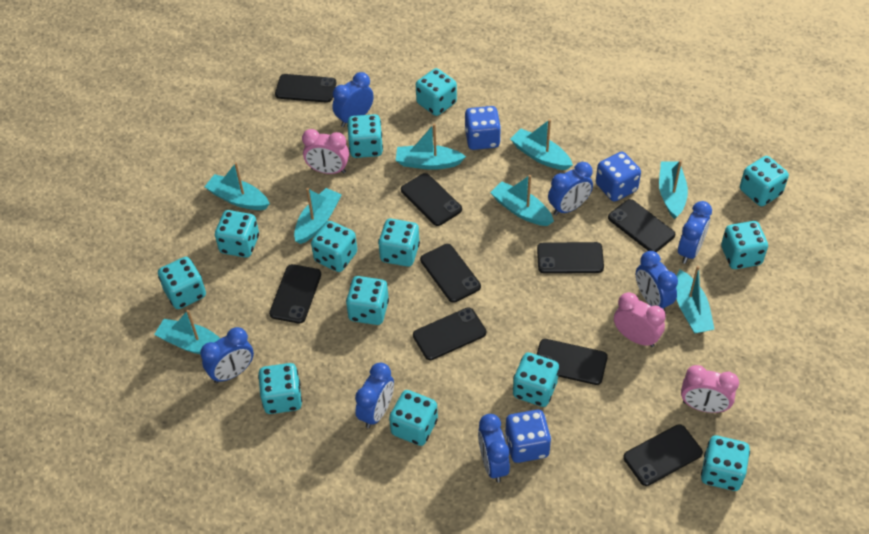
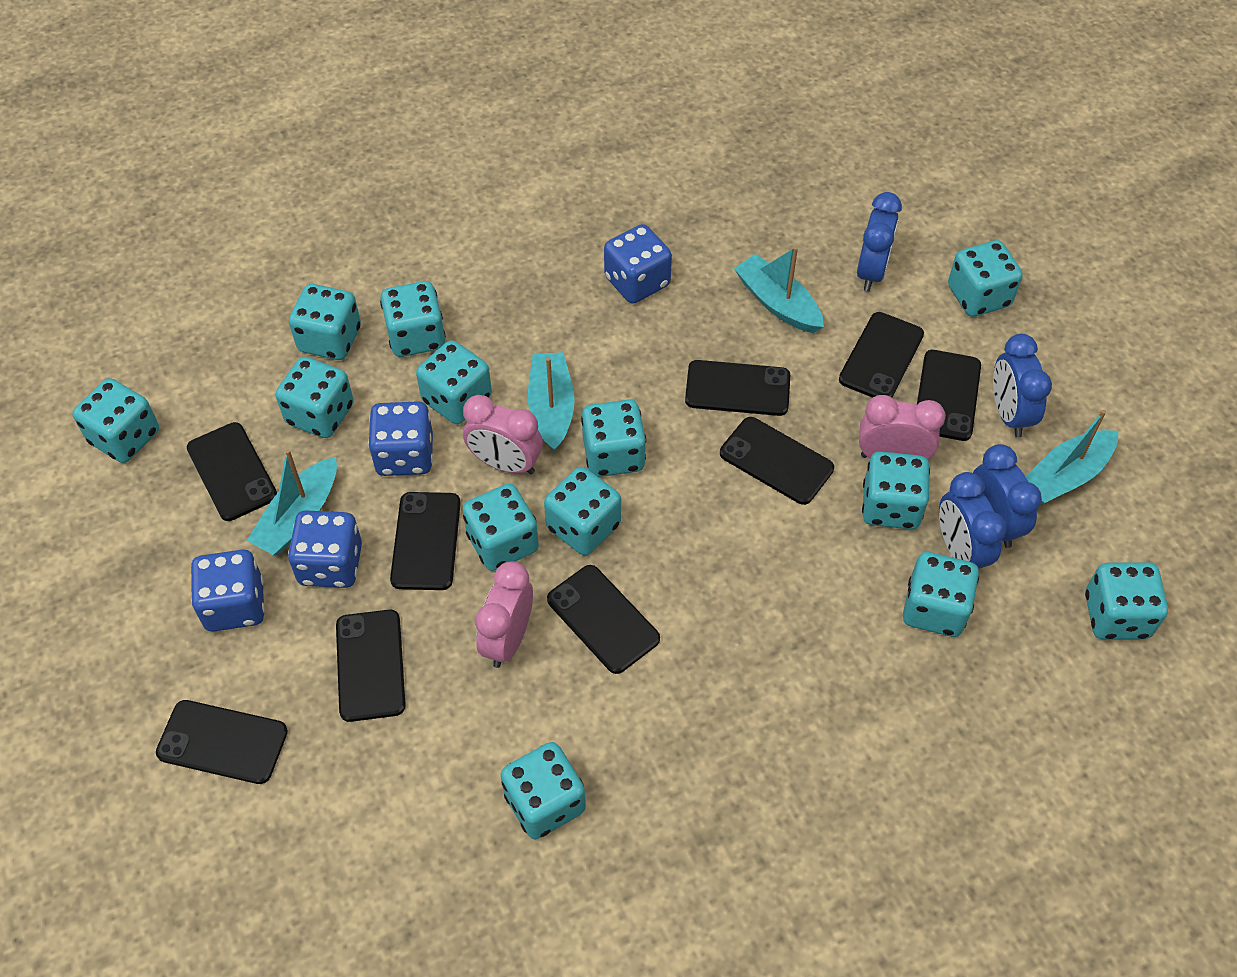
blue clock: 7 -> 4
blue dice: 3 -> 4
turquoise boat: 8 -> 4

